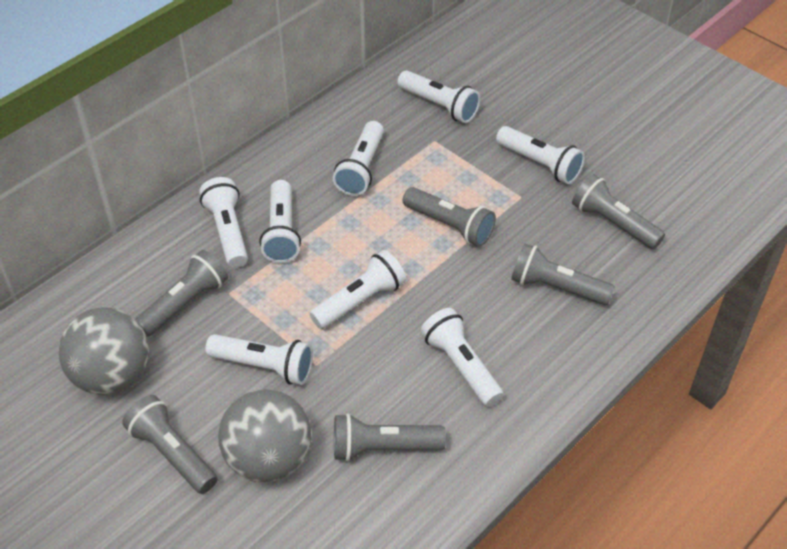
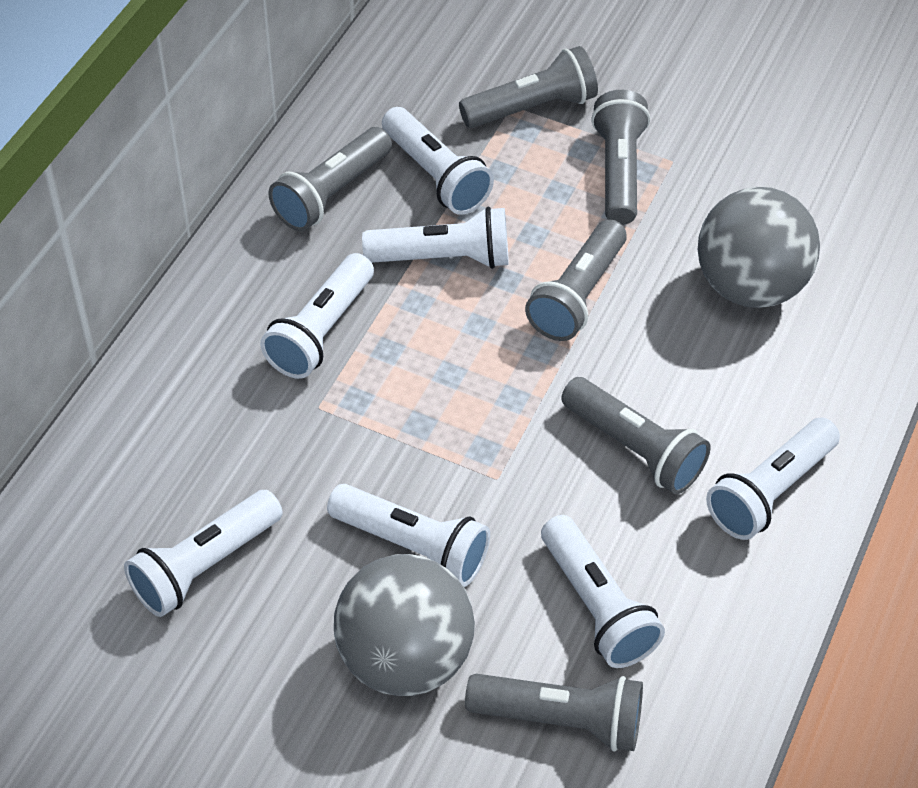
white flashlight: 8 -> 7

